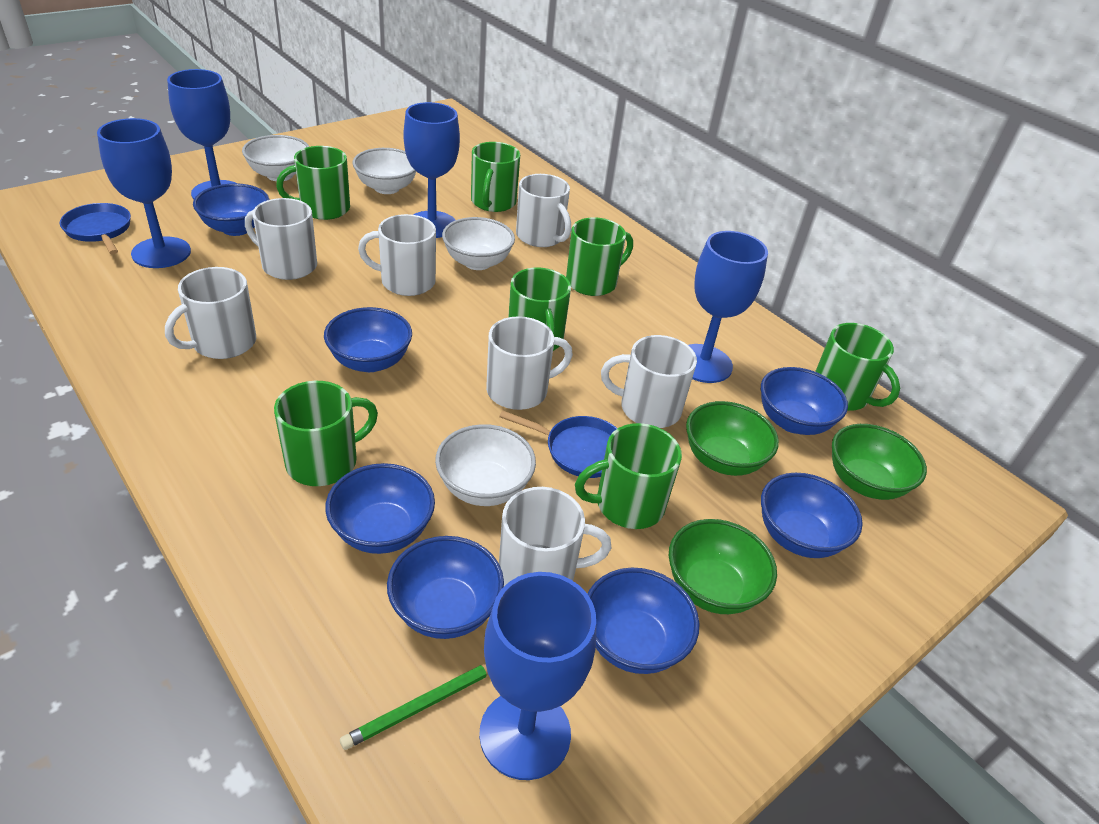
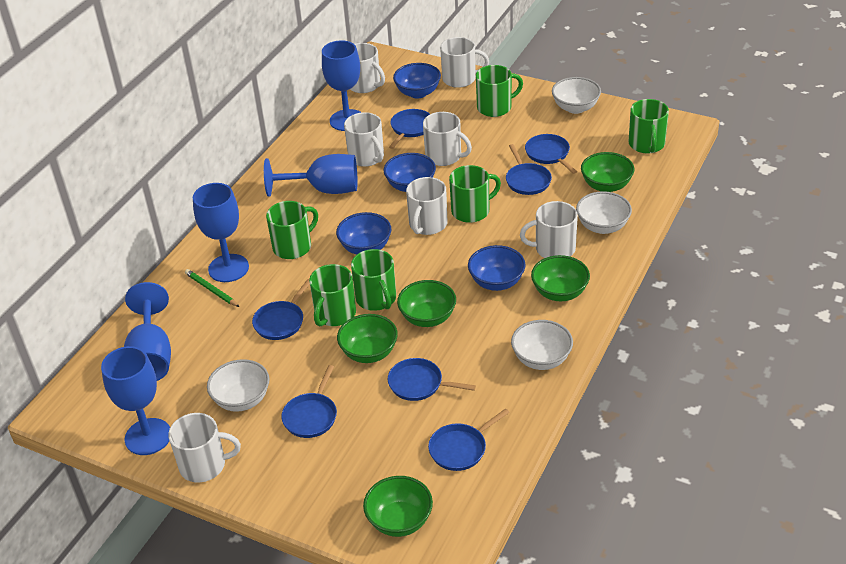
blue bowl: 7 -> 4
blue pan: 2 -> 7
green bowl: 3 -> 5
green mug: 7 -> 6

